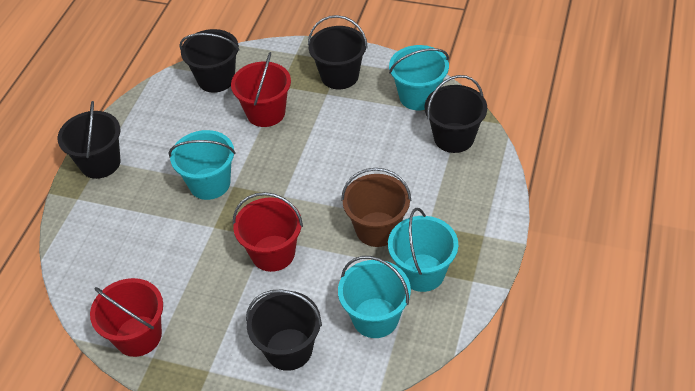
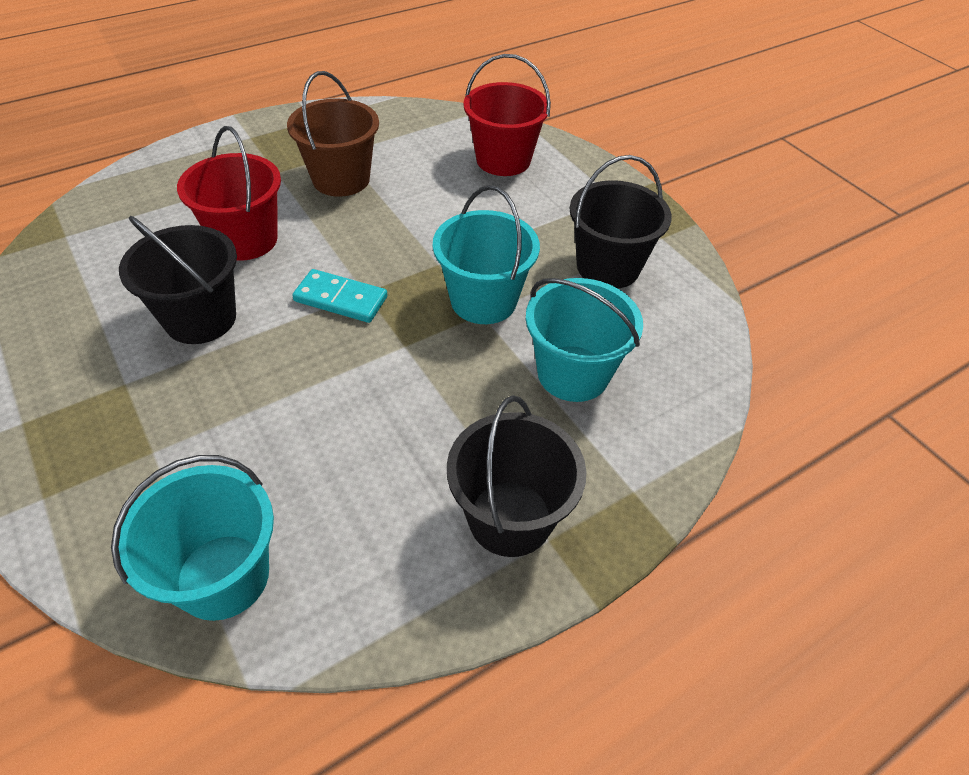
black bucket: 5 -> 3
red bucket: 3 -> 2
turquoise bucket: 4 -> 3
turquoise domino: 0 -> 1

